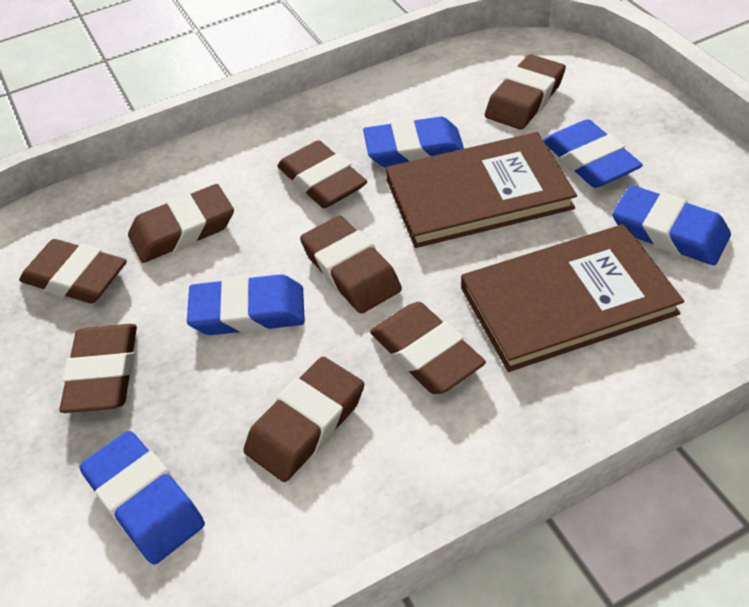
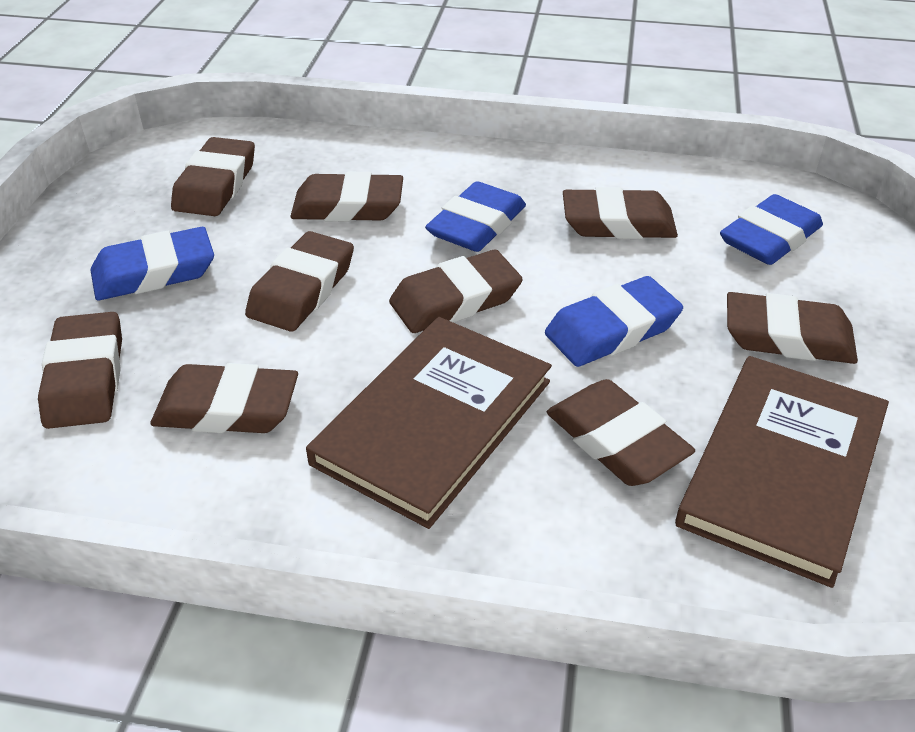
blue eraser: 5 -> 4
brown eraser: 8 -> 9

